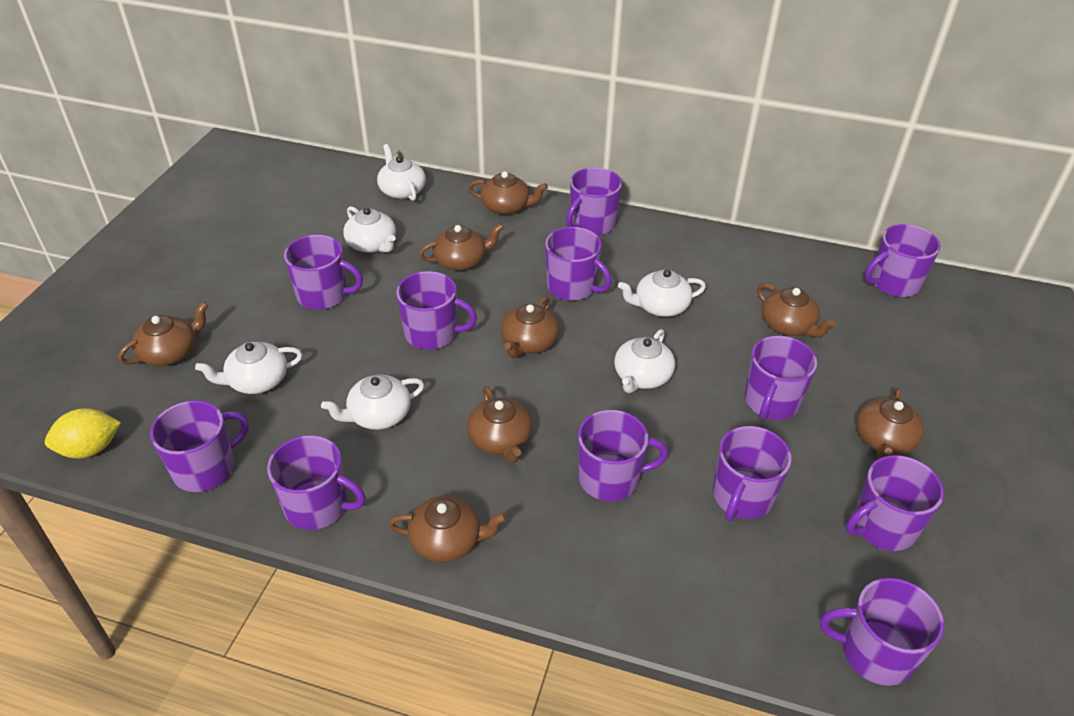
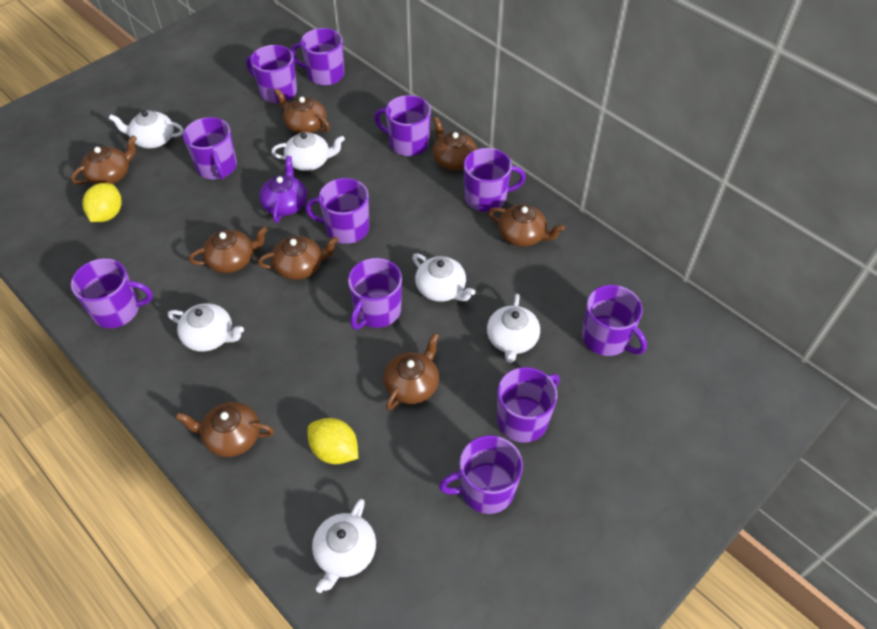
purple mug: 12 -> 11
purple teapot: 0 -> 1
yellow lemon: 1 -> 2

